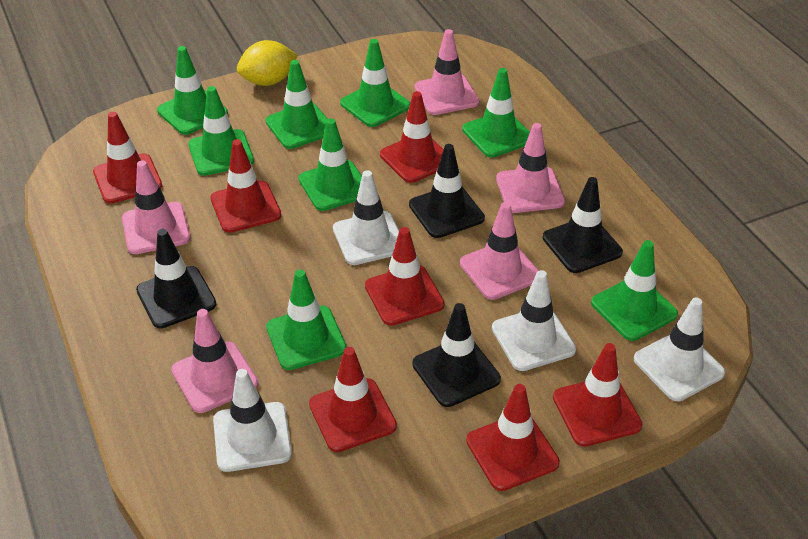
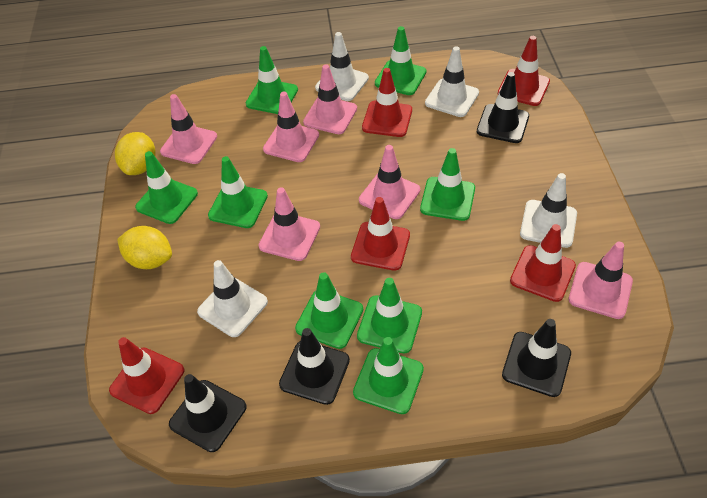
pink traffic cone: 5 -> 6
red traffic cone: 7 -> 5
yellow lemon: 1 -> 2

